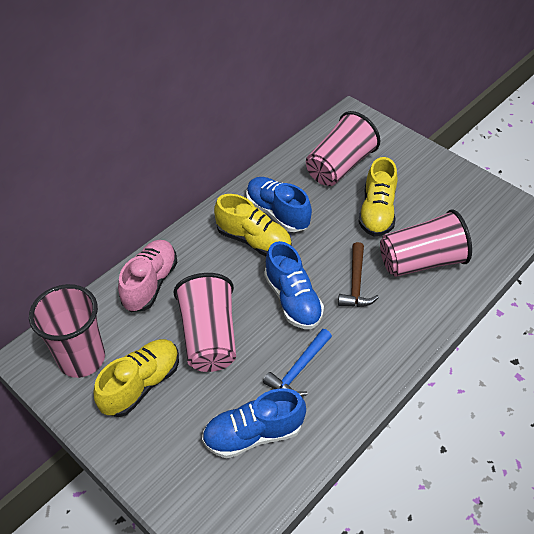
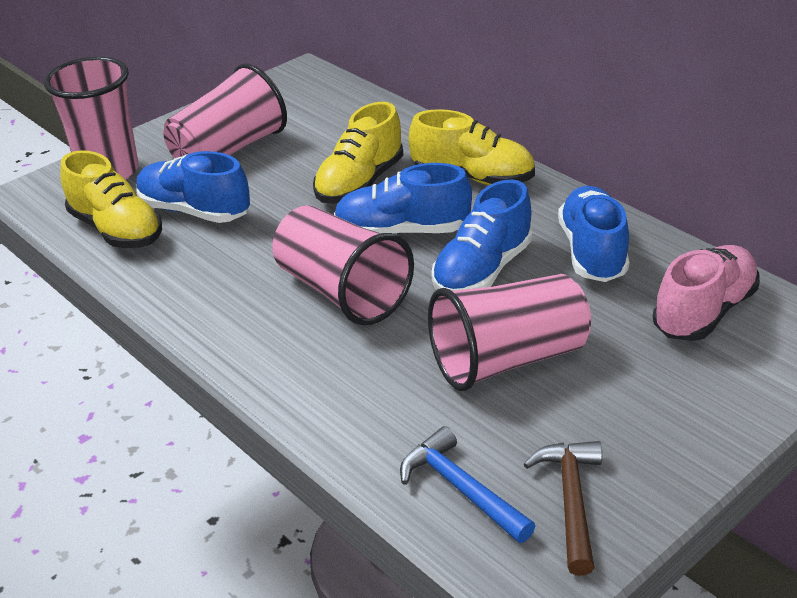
blue shoe: 3 -> 4

